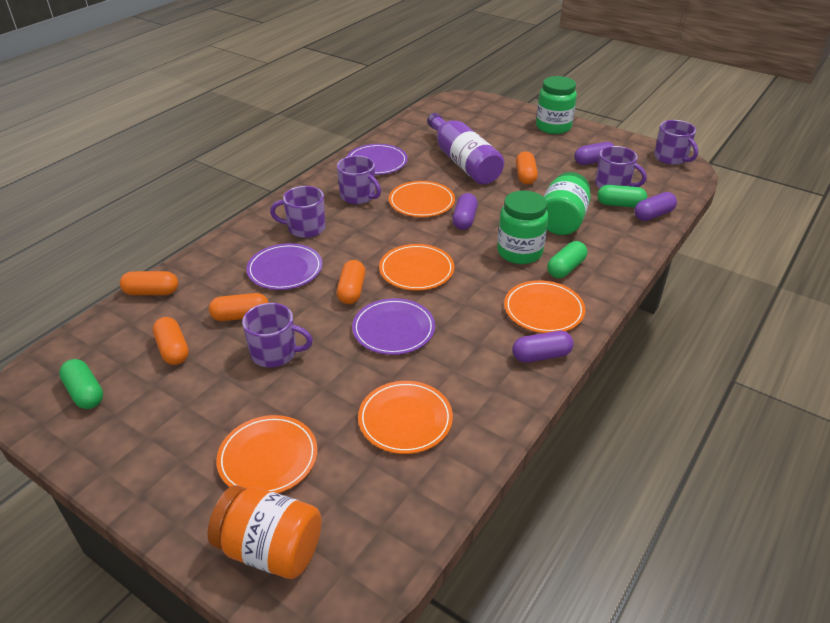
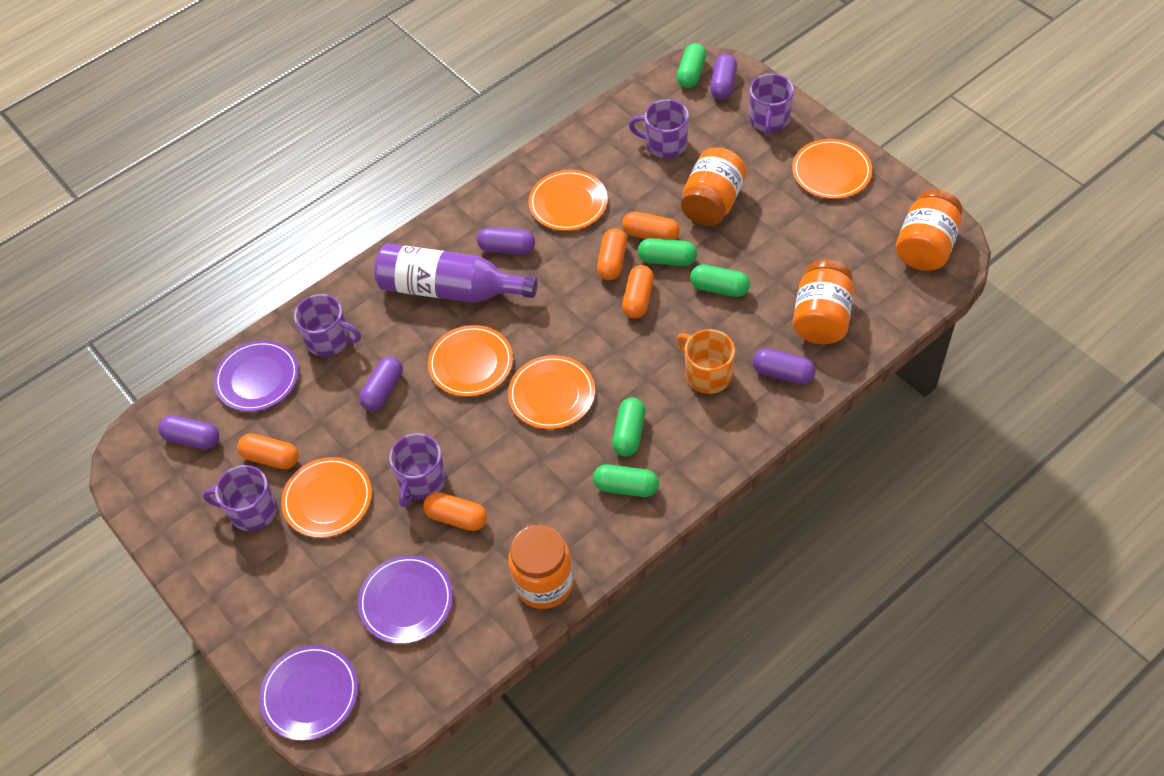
green capsule: 3 -> 5
green jar: 3 -> 0
orange jar: 1 -> 4
orange mug: 0 -> 1
purple capsule: 4 -> 5

